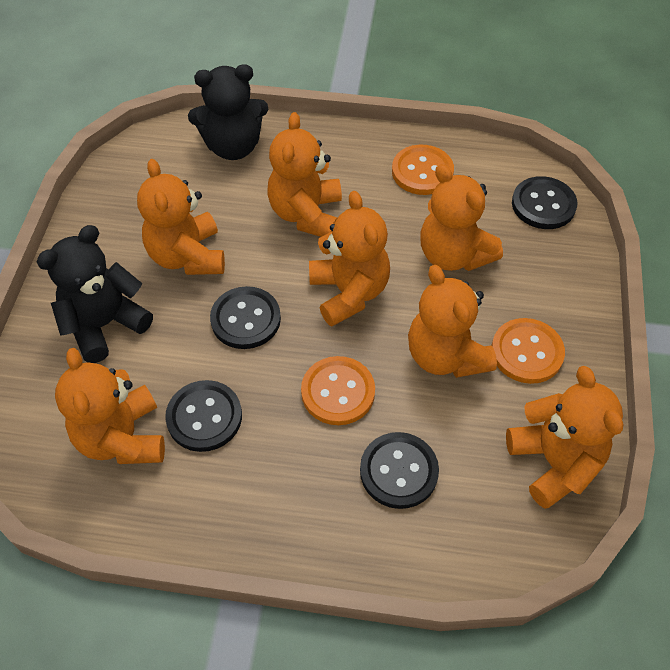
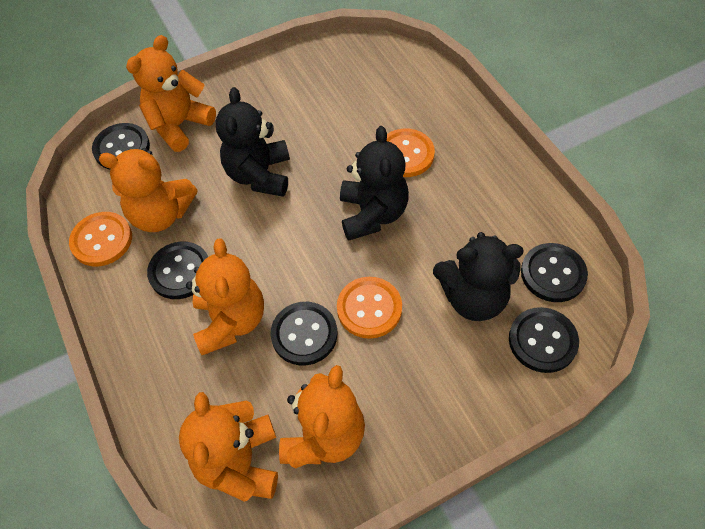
black button: 4 -> 5
black teddy bear: 2 -> 3
orange teddy bear: 7 -> 5

